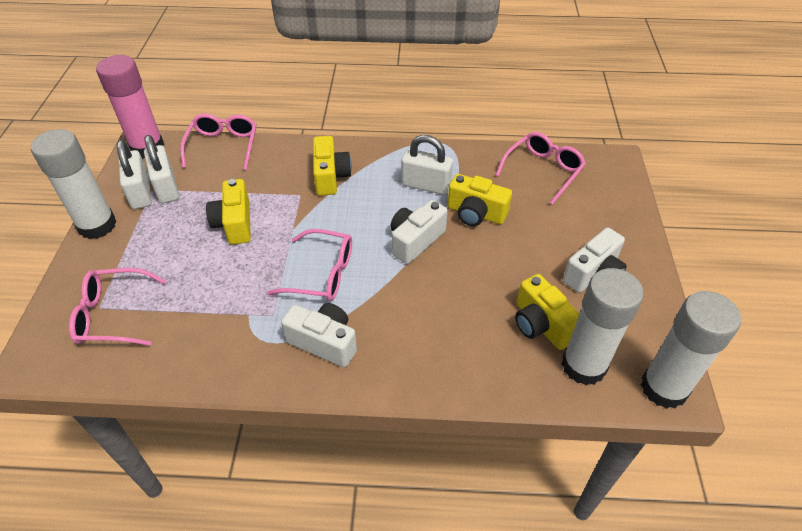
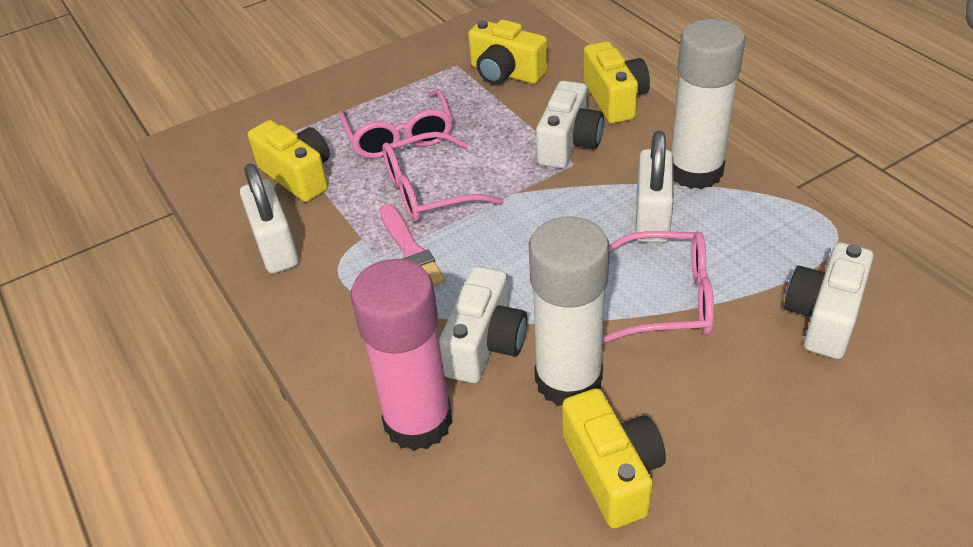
pink brush: 0 -> 1
pink glasses: 4 -> 3
white glue stick: 3 -> 2
white padlock: 3 -> 2

